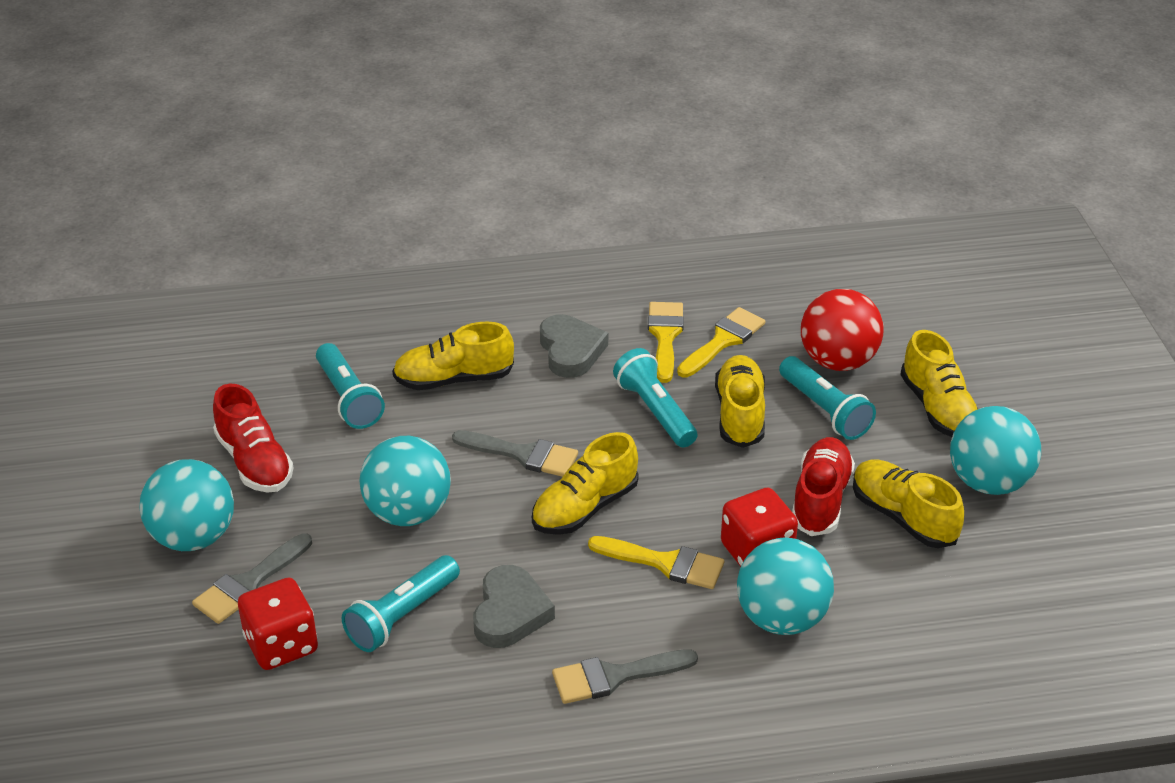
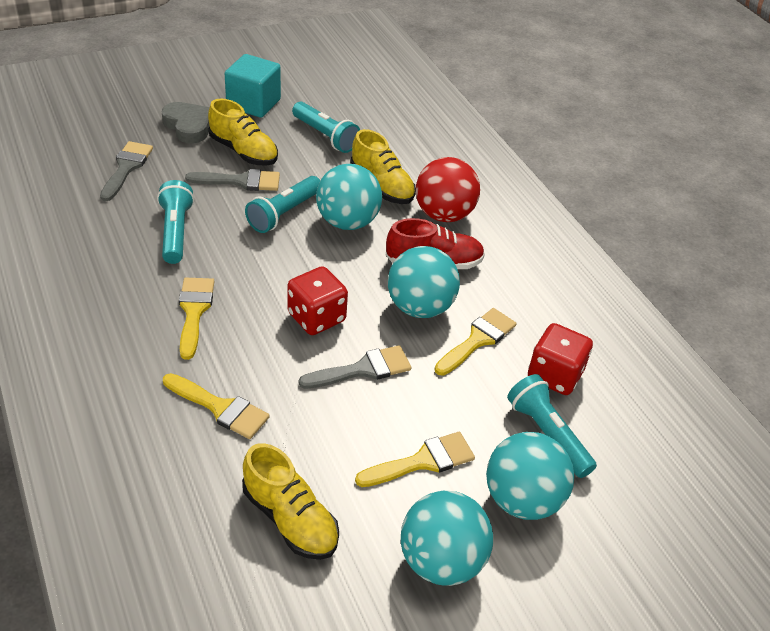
grey heart: 2 -> 1
red shoe: 2 -> 1
turquoise cube: 0 -> 1
yellow brush: 3 -> 4
yellow shoe: 5 -> 3

